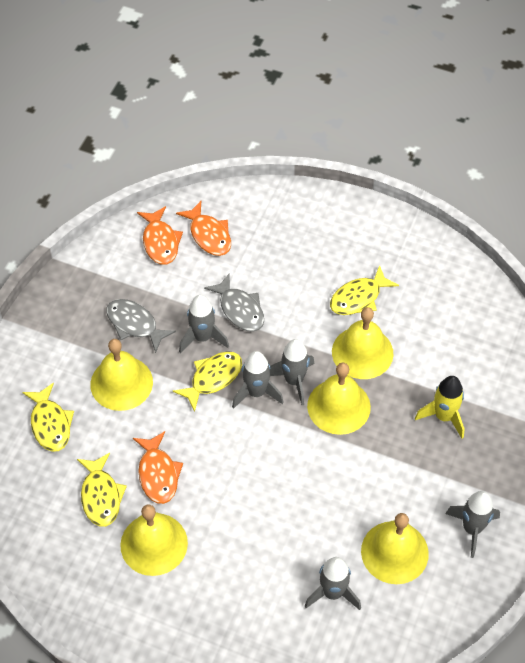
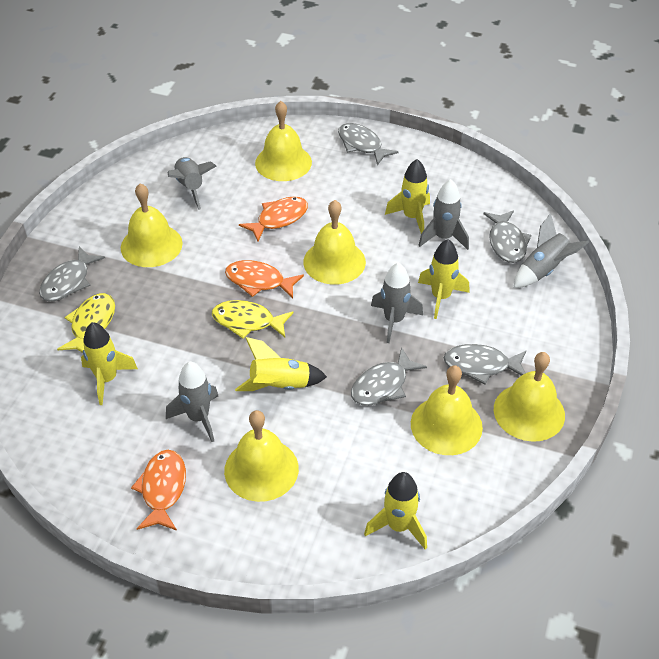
grey fish: 2 -> 5
yellow bell: 5 -> 6
yellow fish: 4 -> 2
yellow rocket: 1 -> 5

